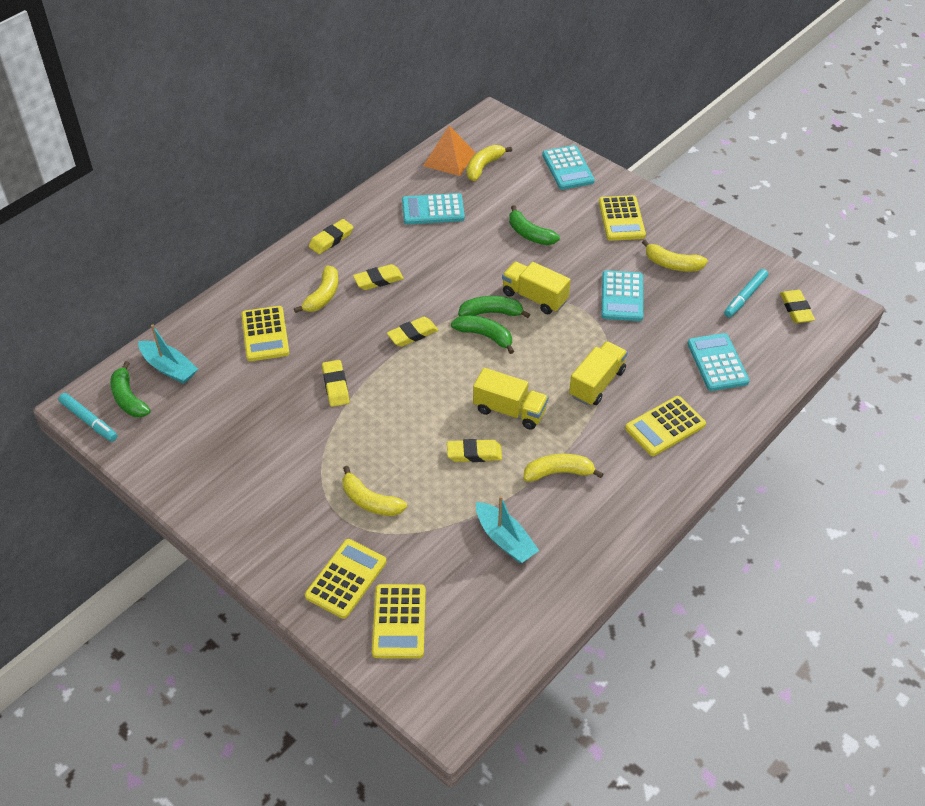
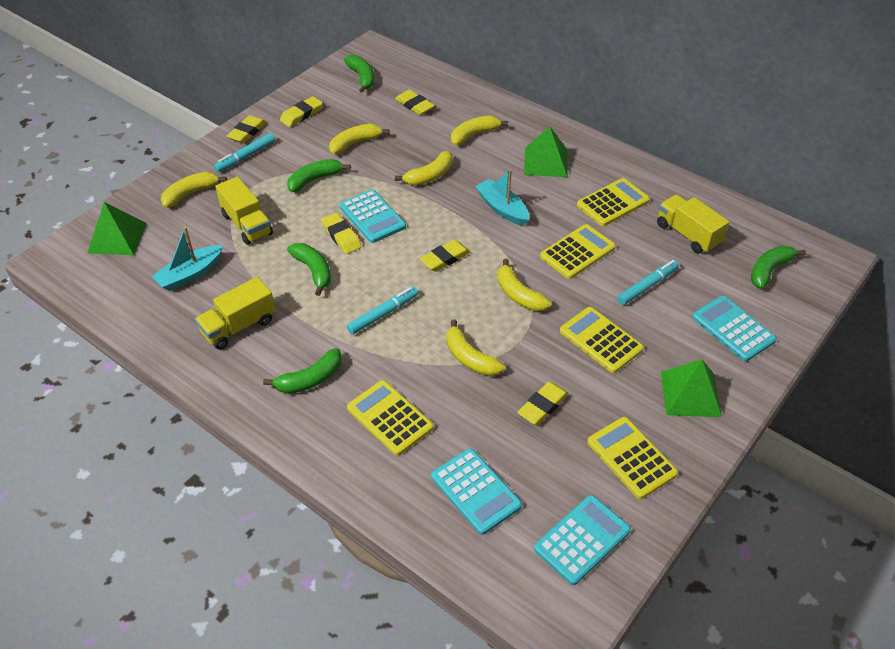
green banana: 4 -> 5
green pyramid: 0 -> 3
orange pyramid: 1 -> 0
turquoise marker: 2 -> 3
yellow banana: 5 -> 6

